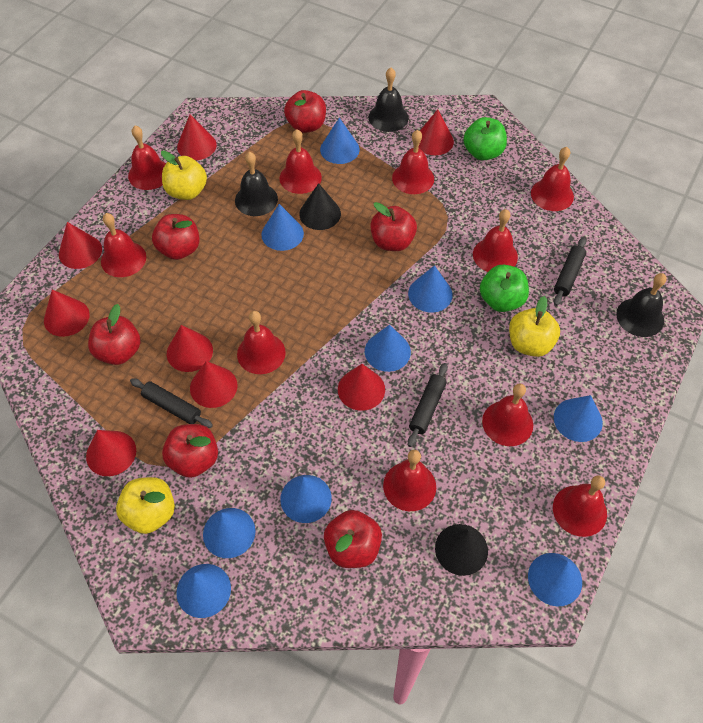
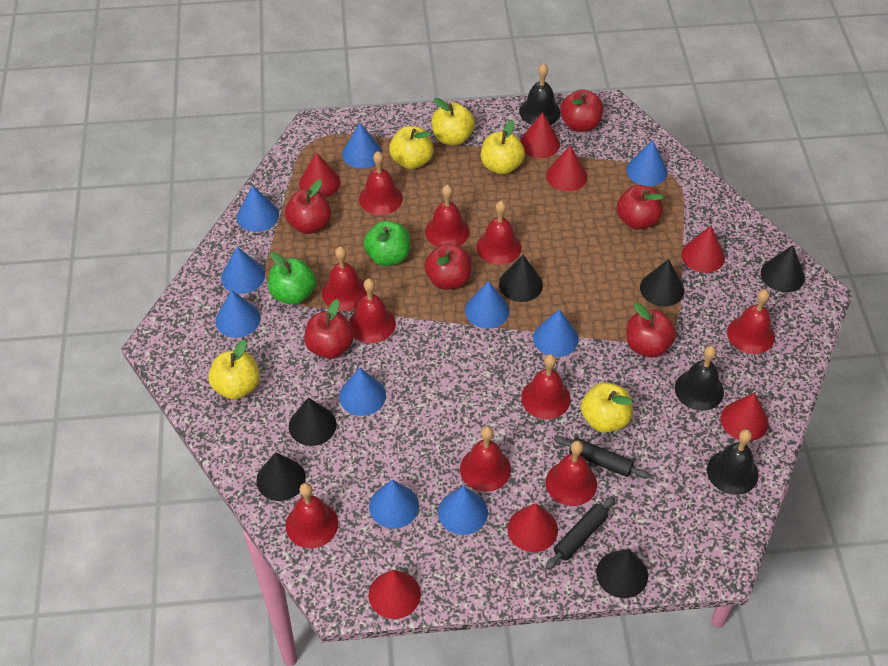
black cone: 2 -> 6
black rolling pin: 3 -> 2
blue cone: 9 -> 10
red cone: 8 -> 7
yellow apple: 3 -> 5

